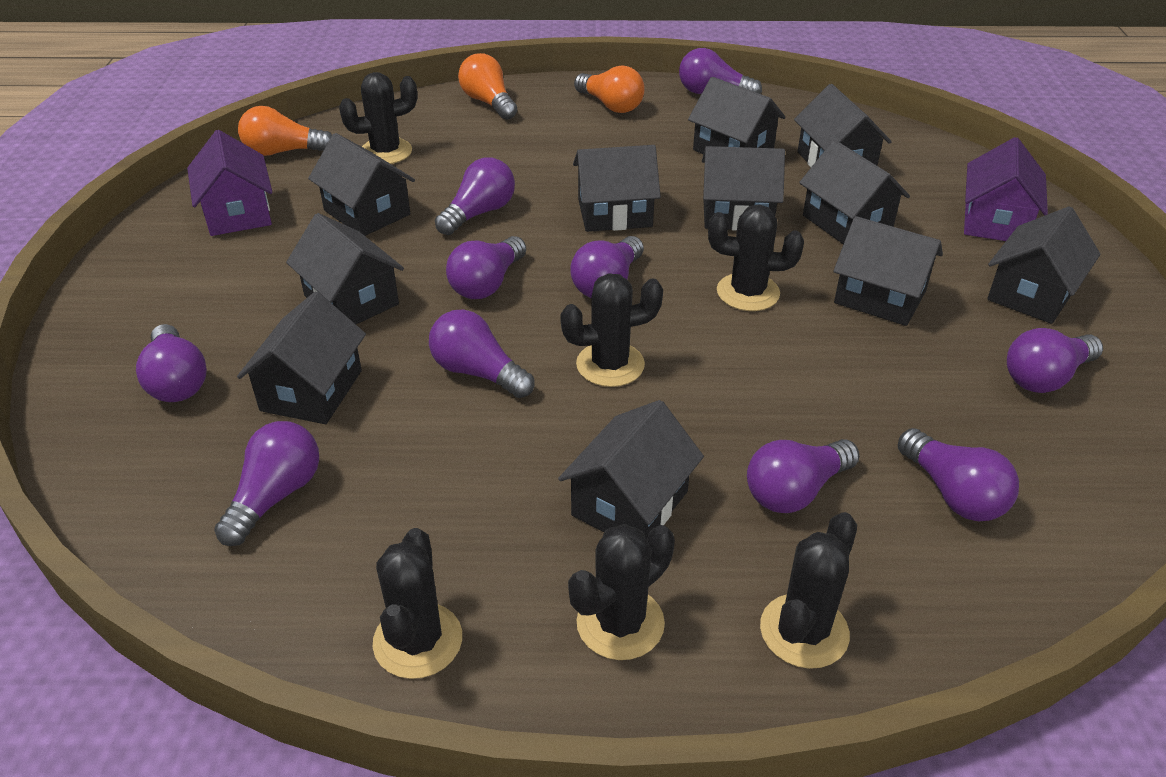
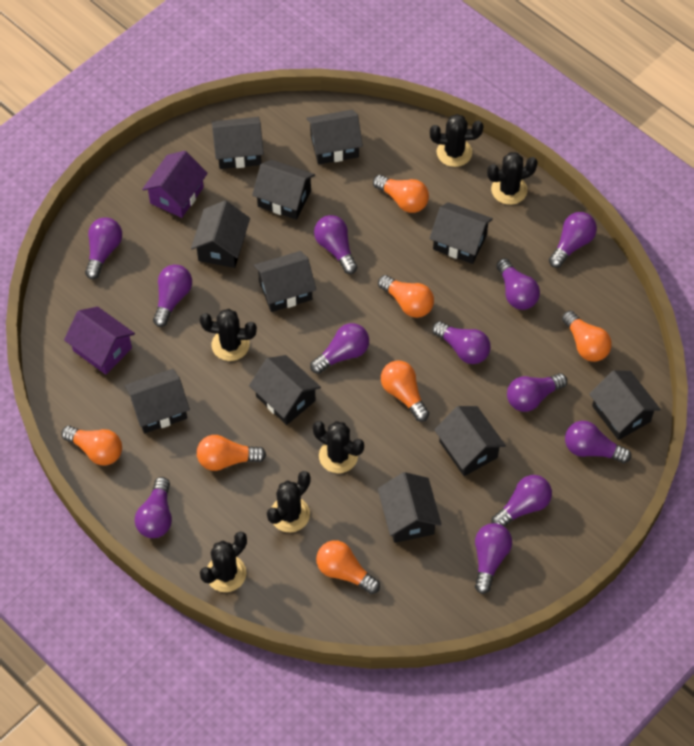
orange light bulb: 3 -> 7
purple light bulb: 10 -> 12

